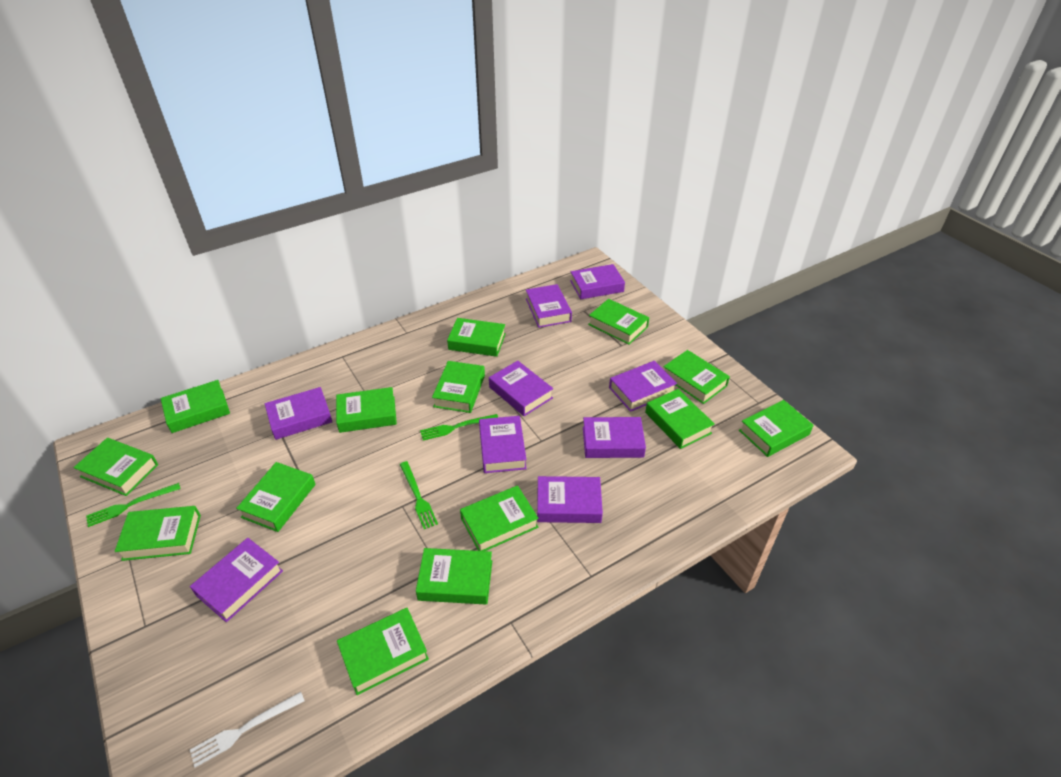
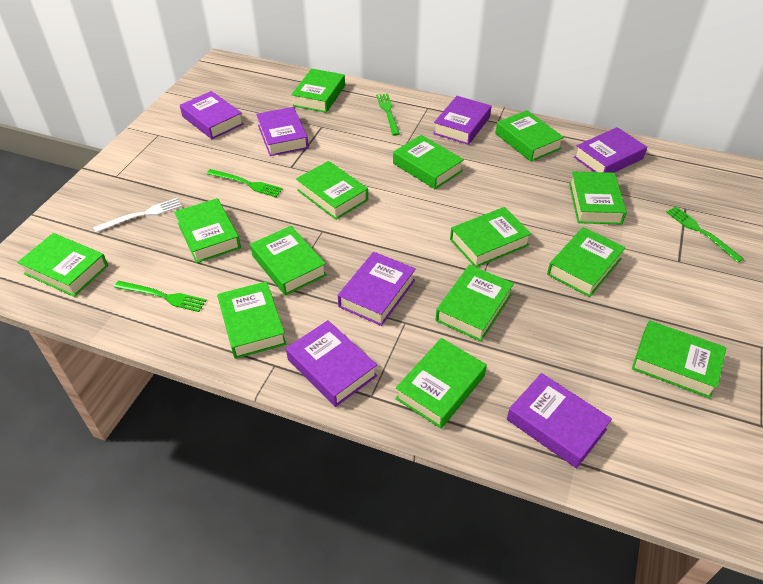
green fork: 3 -> 4
purple book: 9 -> 7

